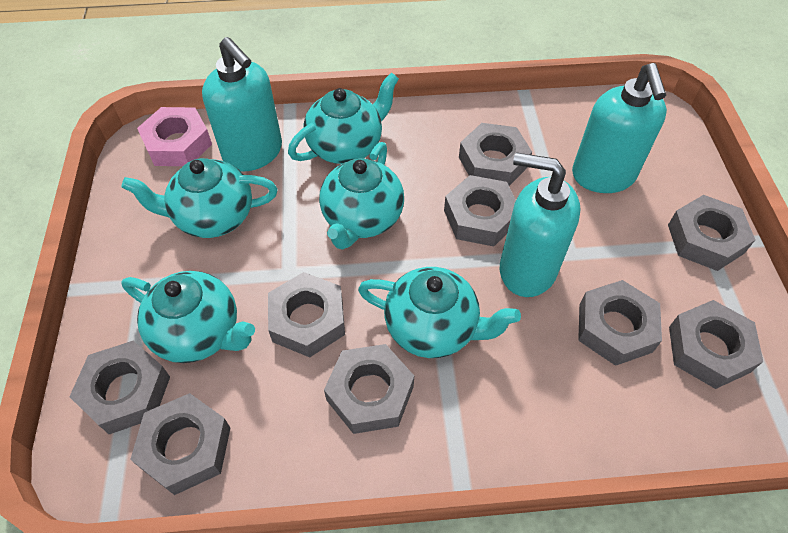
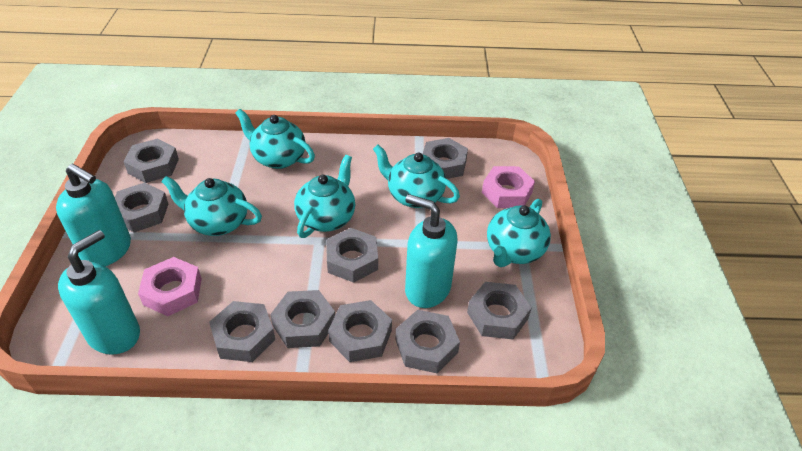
pink nut: 1 -> 2

